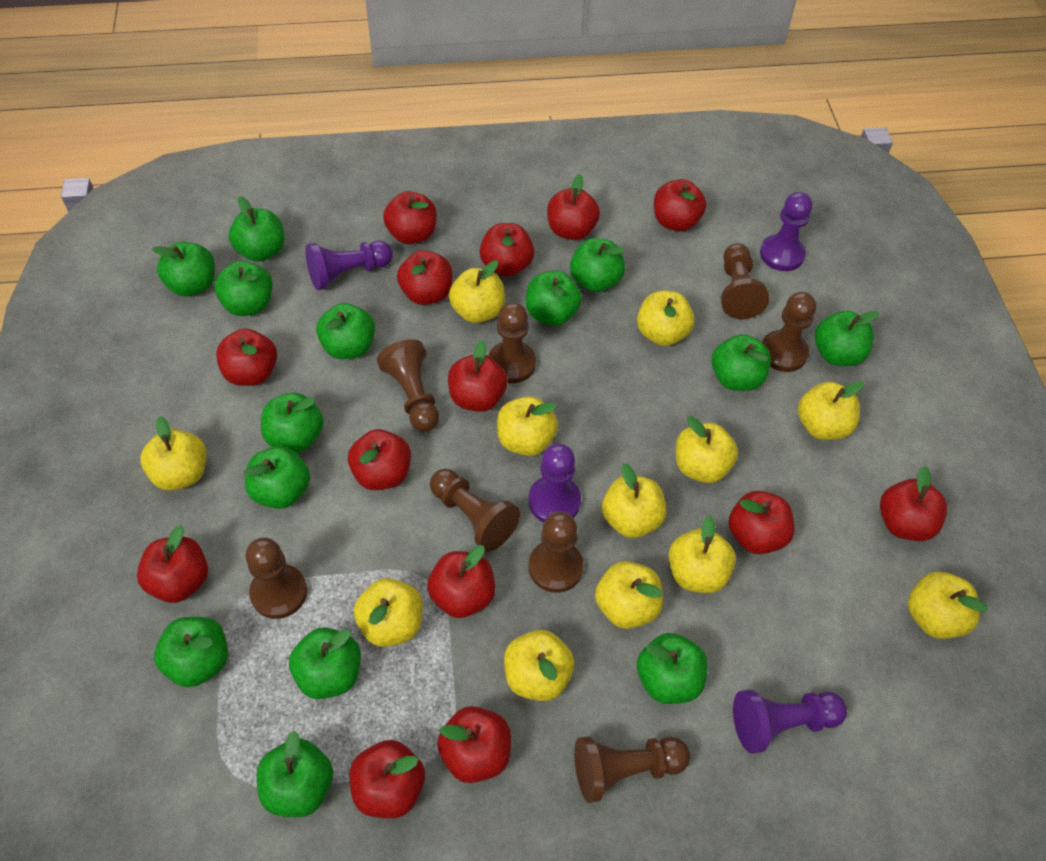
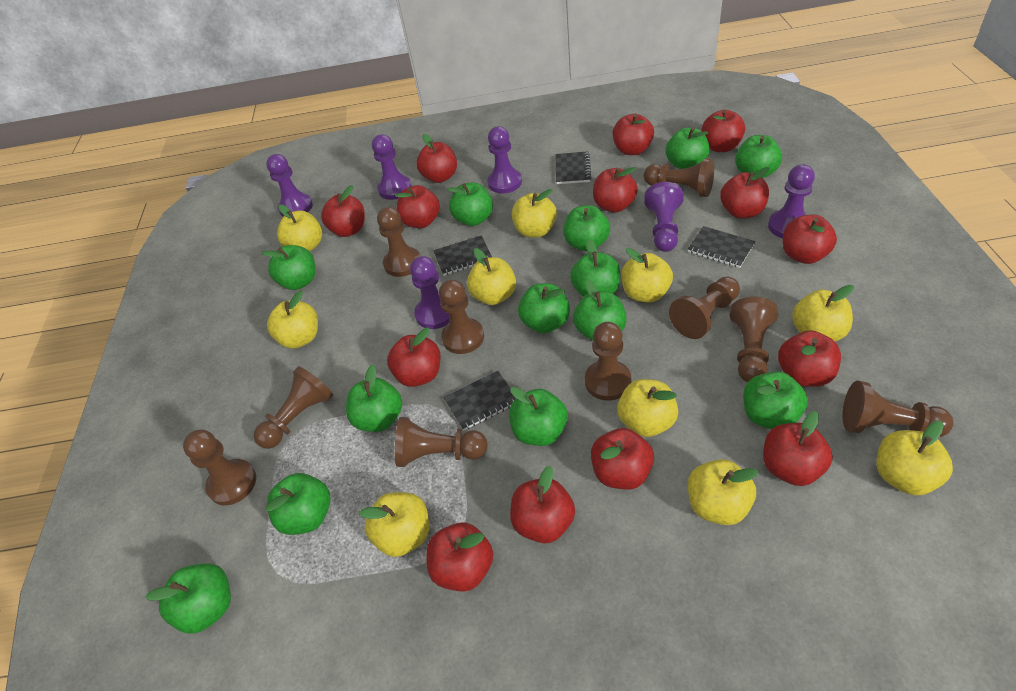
black notebook: 0 -> 4
brown pawn: 8 -> 10
green apple: 14 -> 13
purple pawn: 4 -> 6
yellow apple: 12 -> 10

